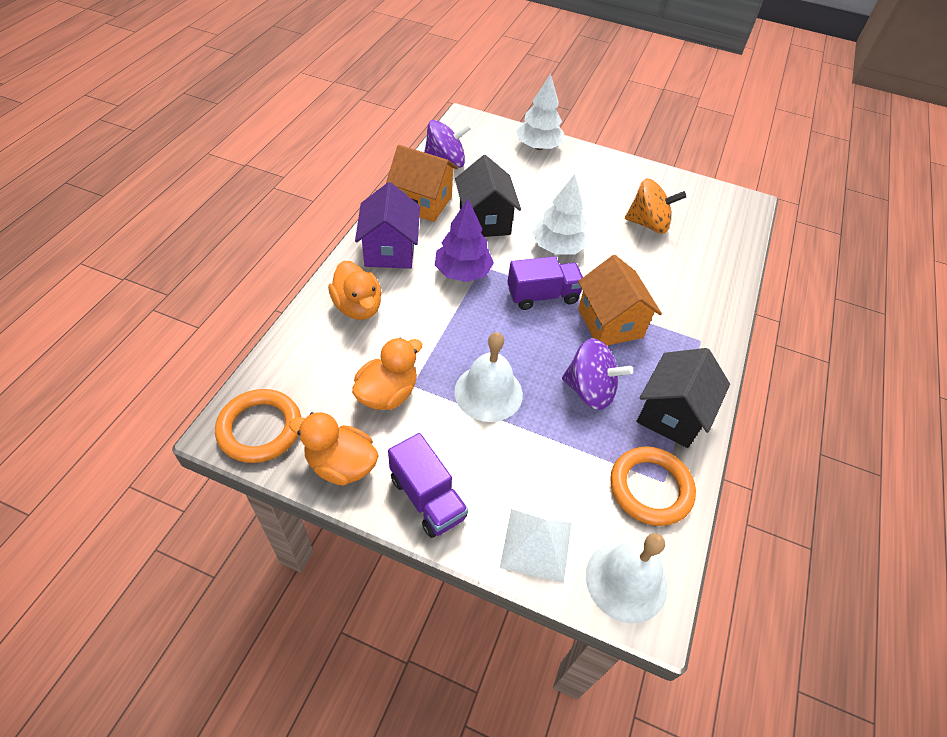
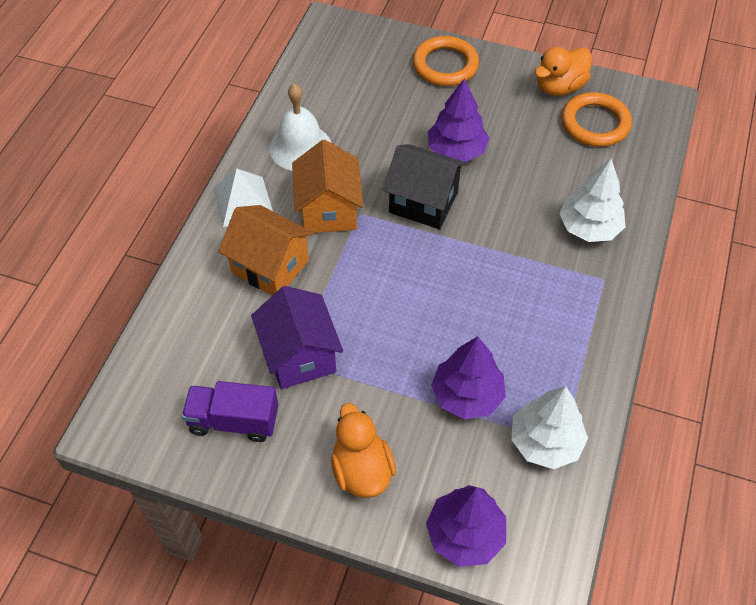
black house: 2 -> 1
orange duck: 3 -> 2
orange spinning top: 1 -> 0
purple spinning top: 2 -> 0
purple tree: 1 -> 3
purple truck: 2 -> 1
white bell: 2 -> 1

